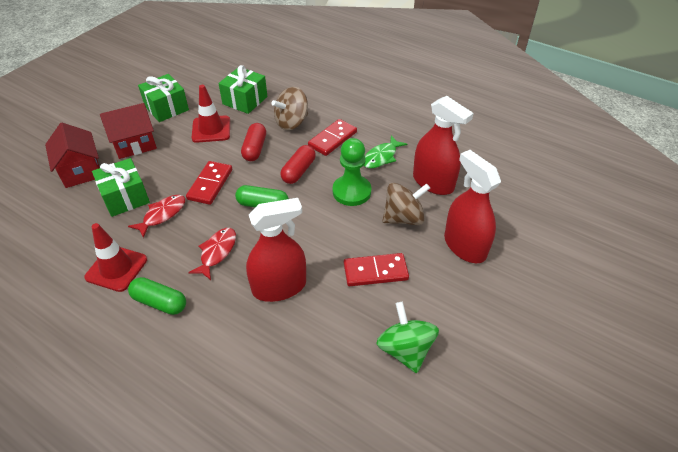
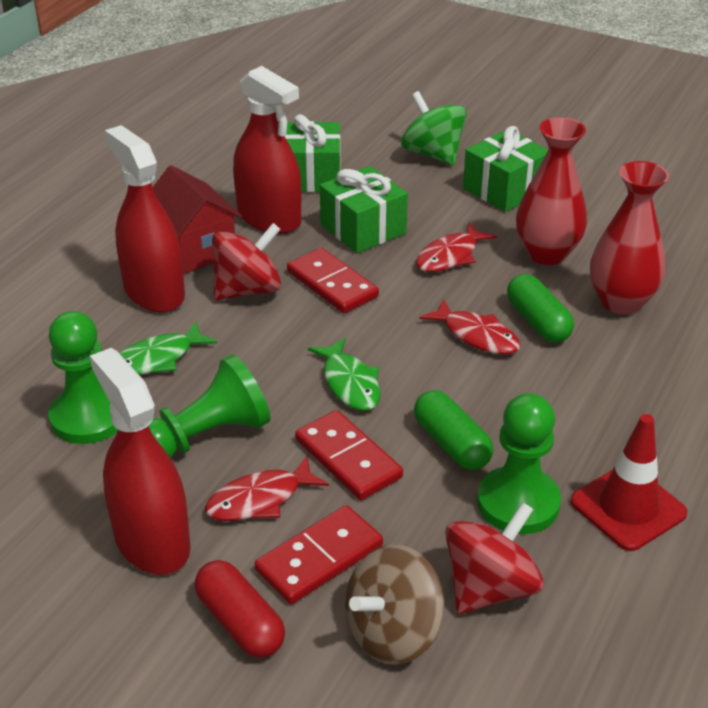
brown spinning top: 2 -> 1
green fish: 1 -> 2
green pawn: 1 -> 3
red capsule: 2 -> 1
red fish: 2 -> 3
red house: 2 -> 1
red spinning top: 0 -> 2
red traffic cone: 2 -> 1
red vase: 0 -> 2

